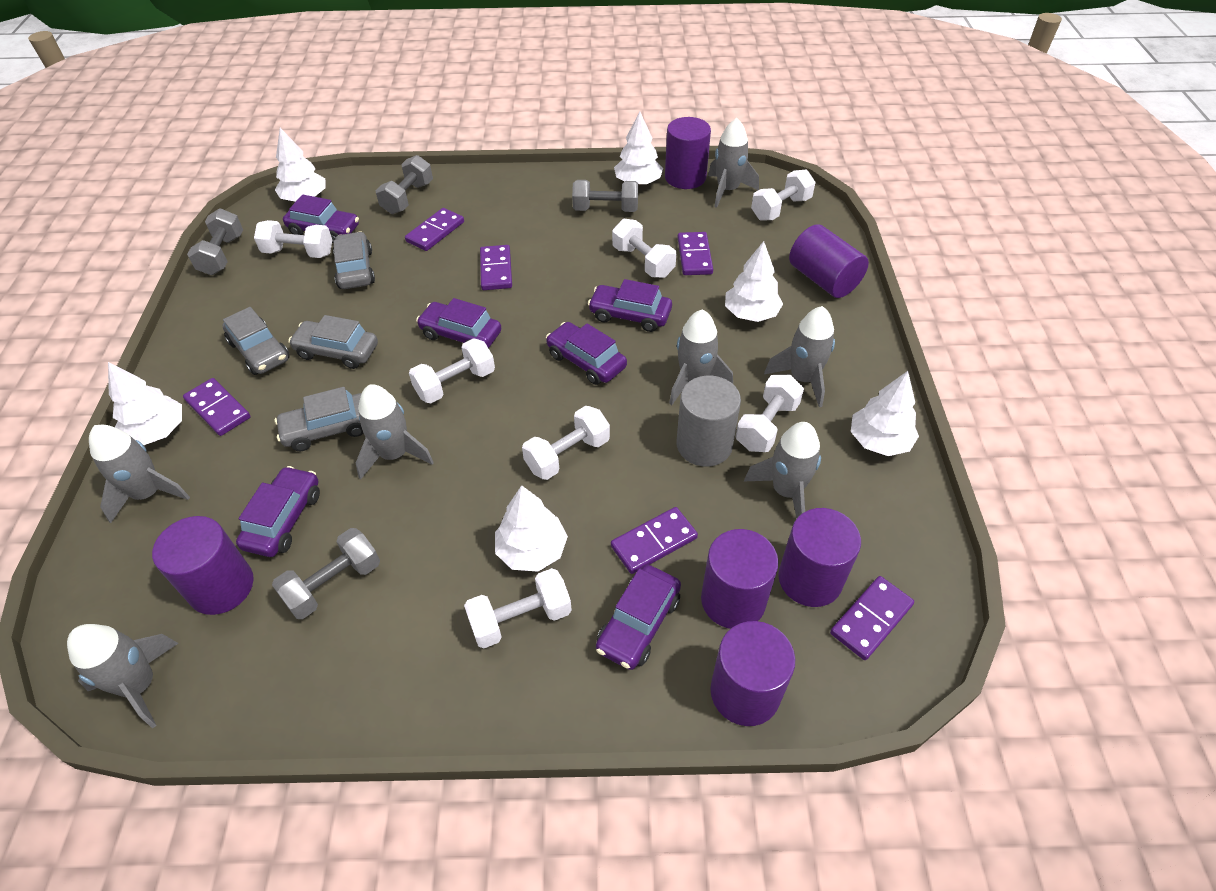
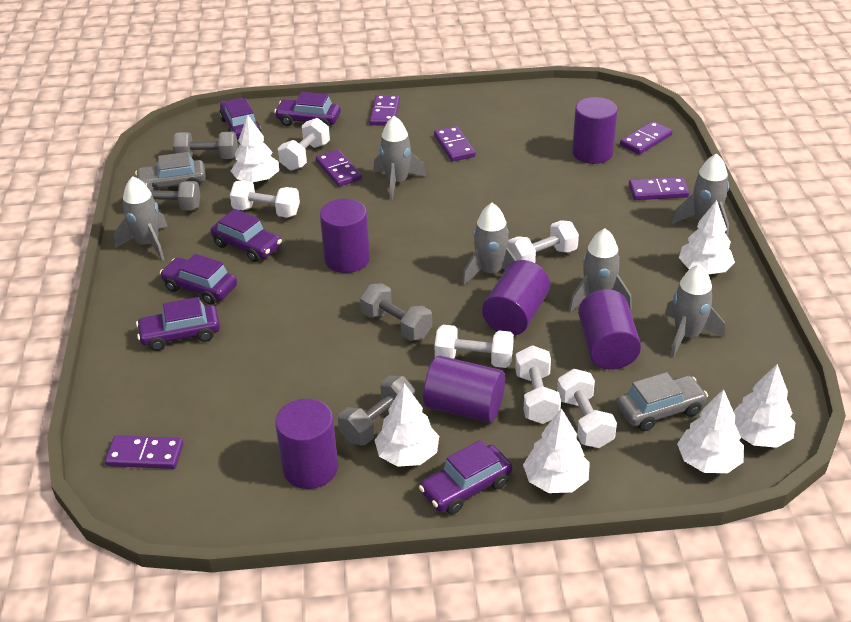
grey car: 4 -> 2
grey cylinder: 1 -> 0
grey rocket: 7 -> 6
white dumbbell: 7 -> 6

